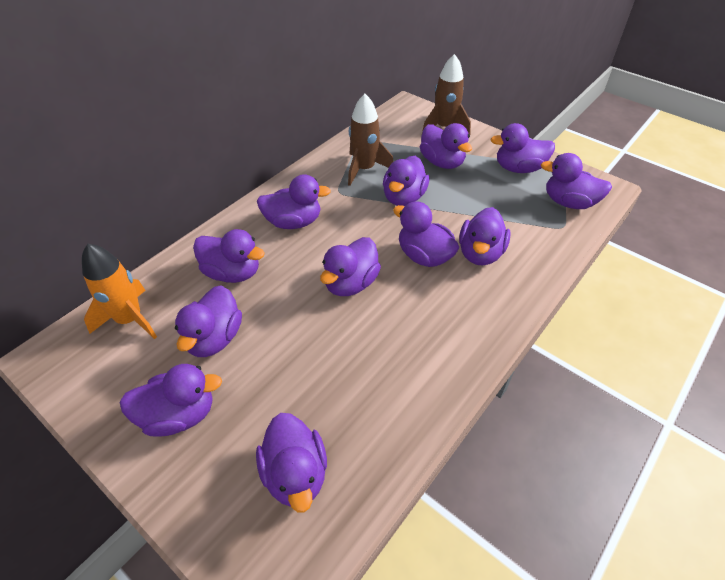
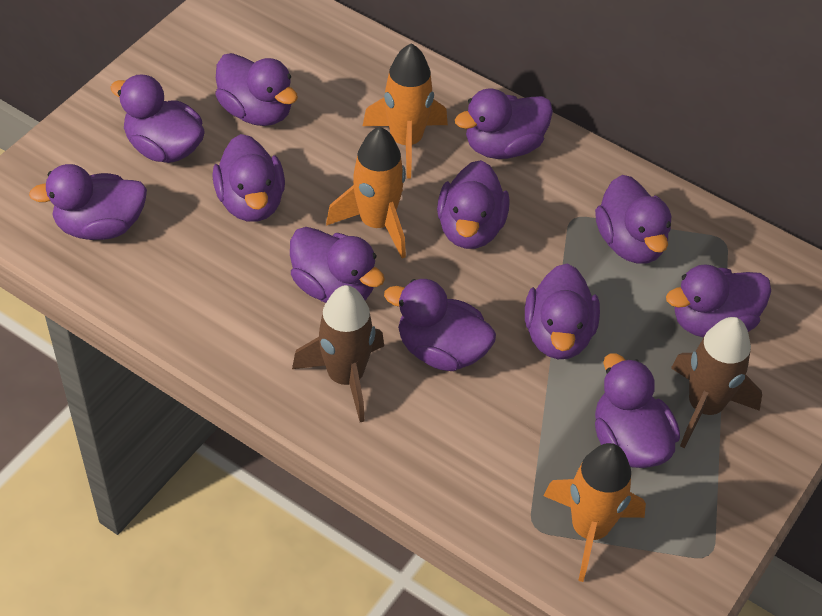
orange rocket: 1 -> 3

